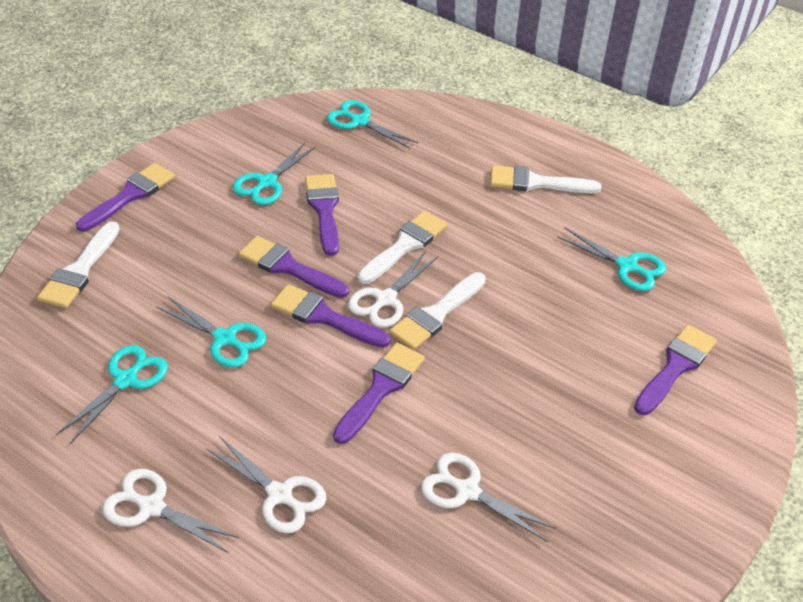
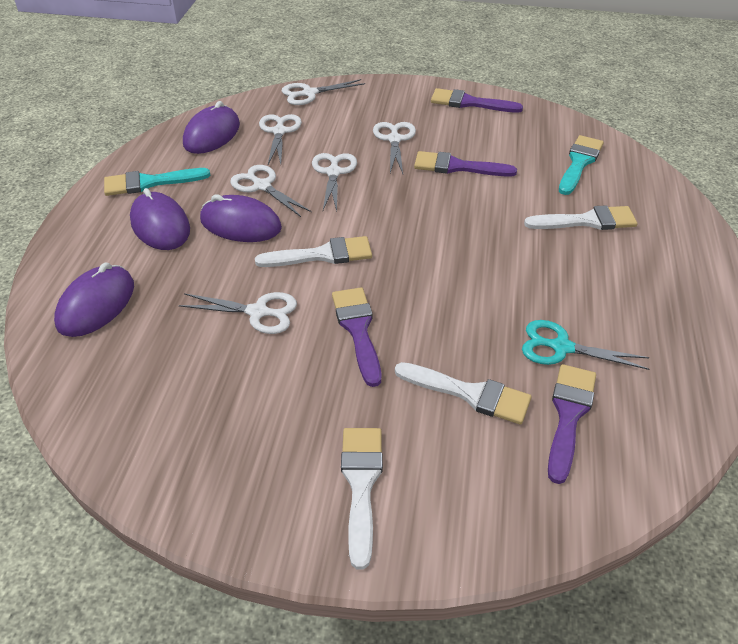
purple brush: 6 -> 4
purple mouse: 0 -> 4
turquoise brush: 0 -> 2
turquoise scissors: 5 -> 1
white scissors: 4 -> 6

